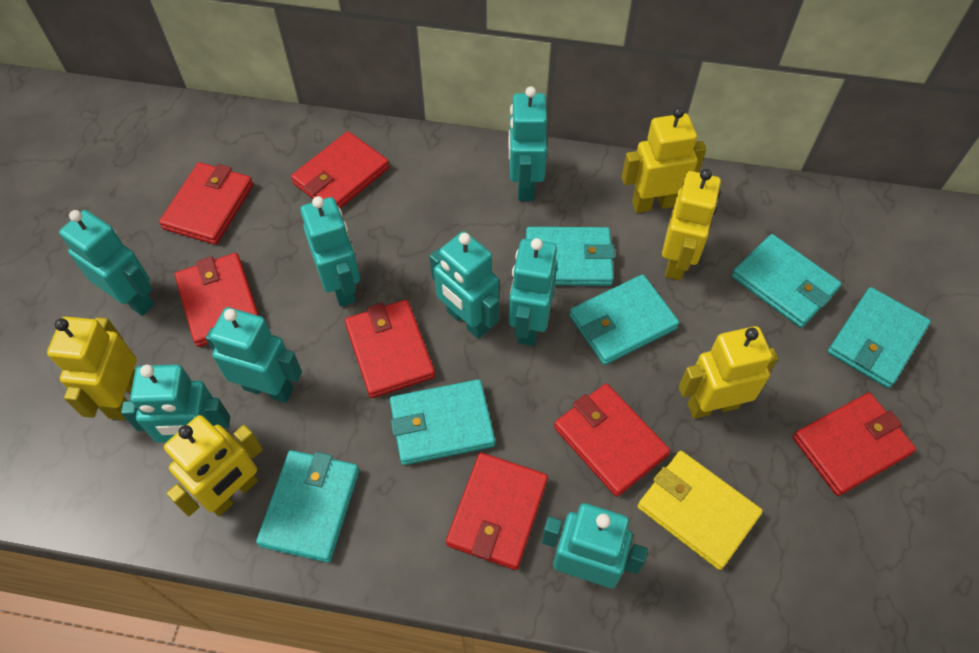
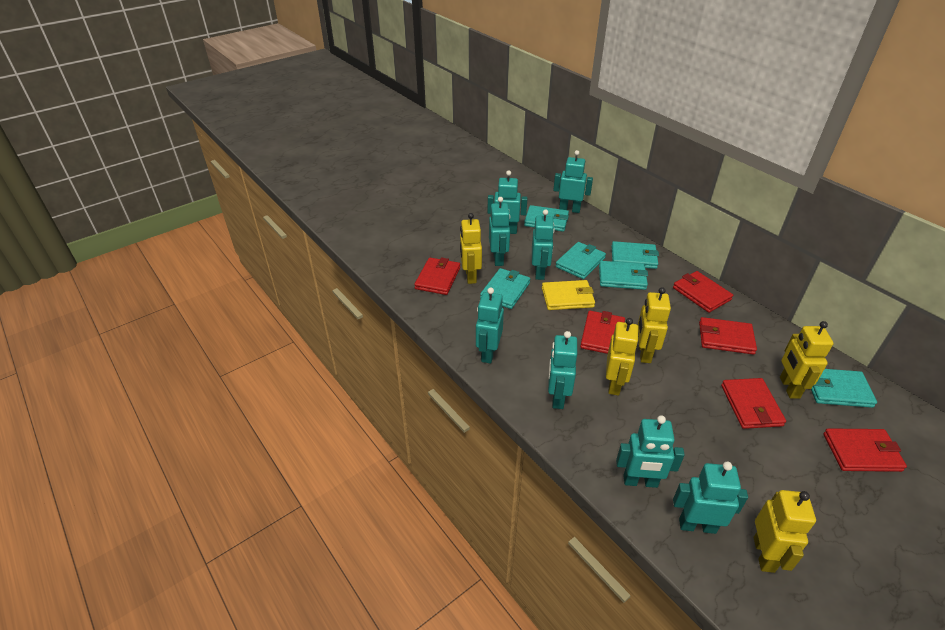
red wallet: 7 -> 6

